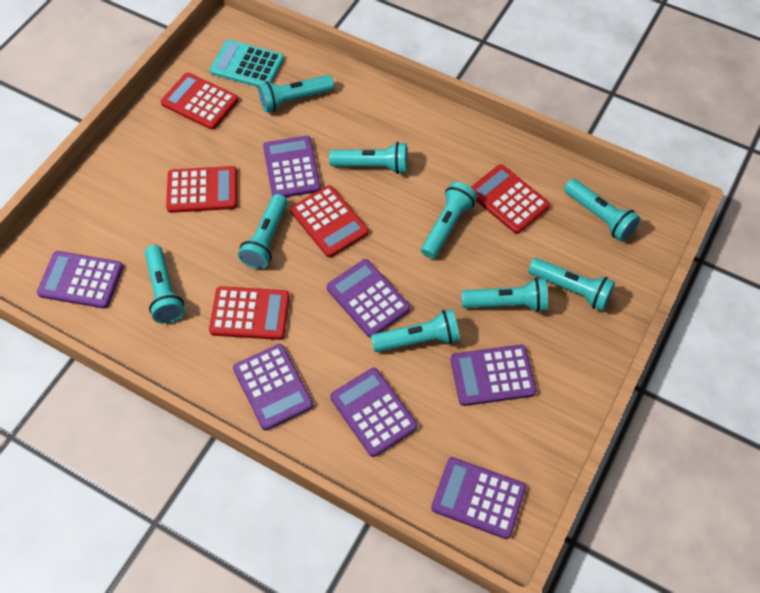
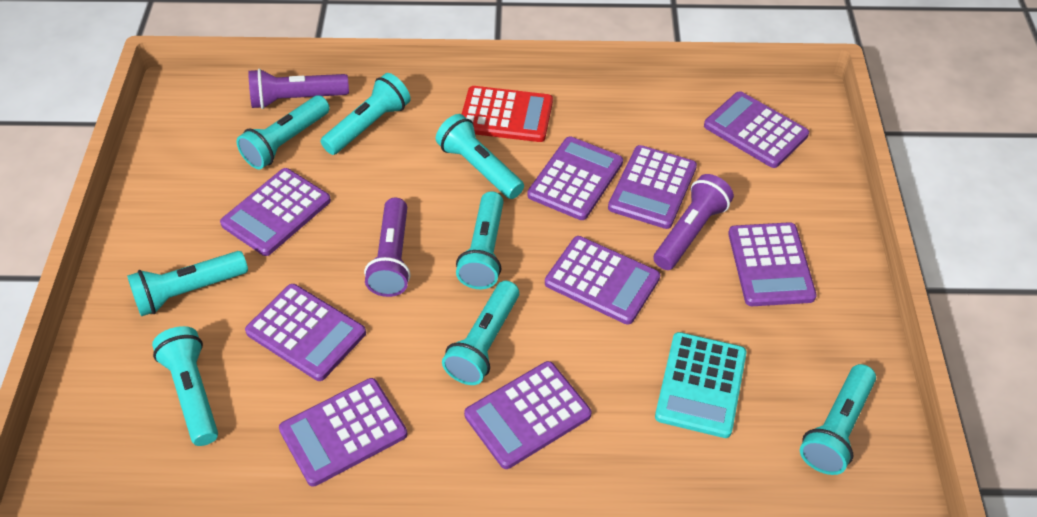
purple calculator: 7 -> 9
purple flashlight: 0 -> 3
red calculator: 5 -> 1
turquoise flashlight: 9 -> 8

